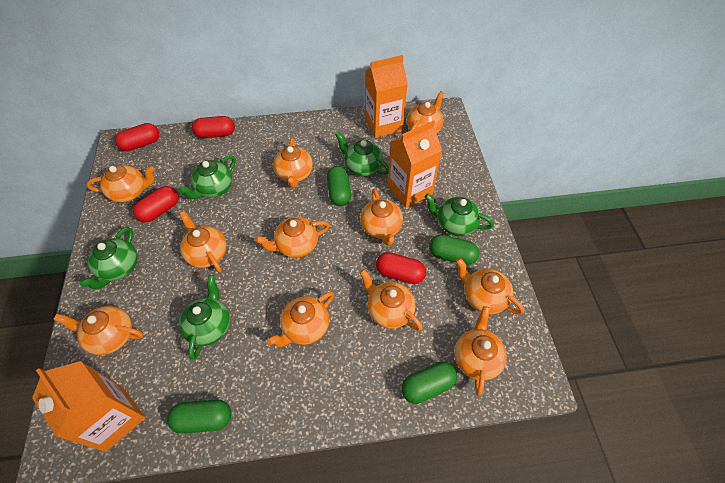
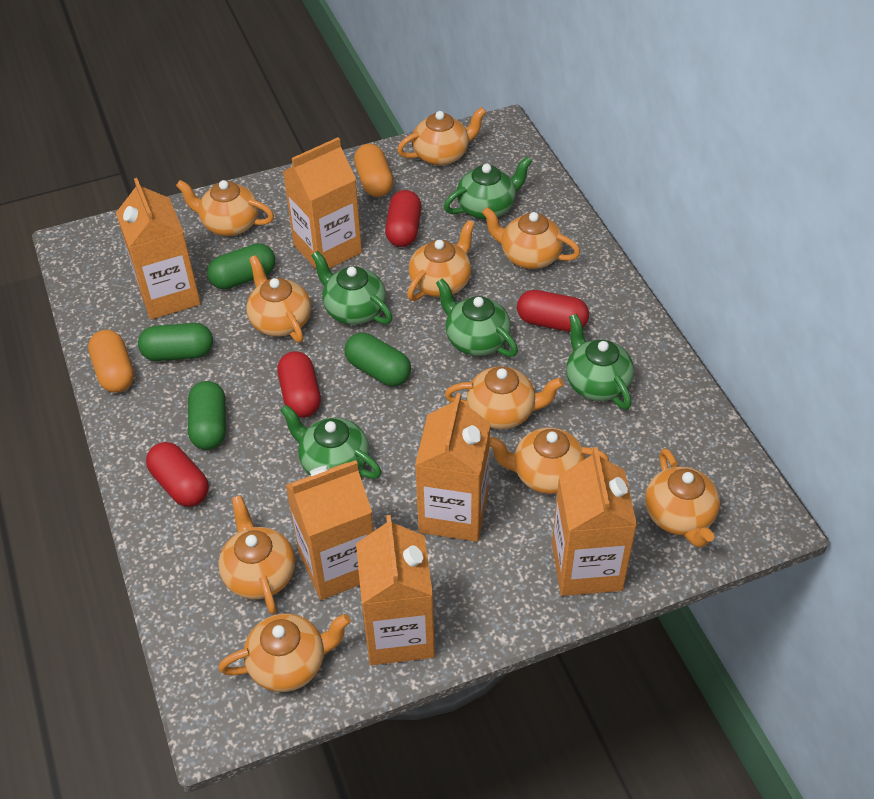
orange capsule: 0 -> 2
orange carton: 3 -> 6
orange teapot: 11 -> 10

